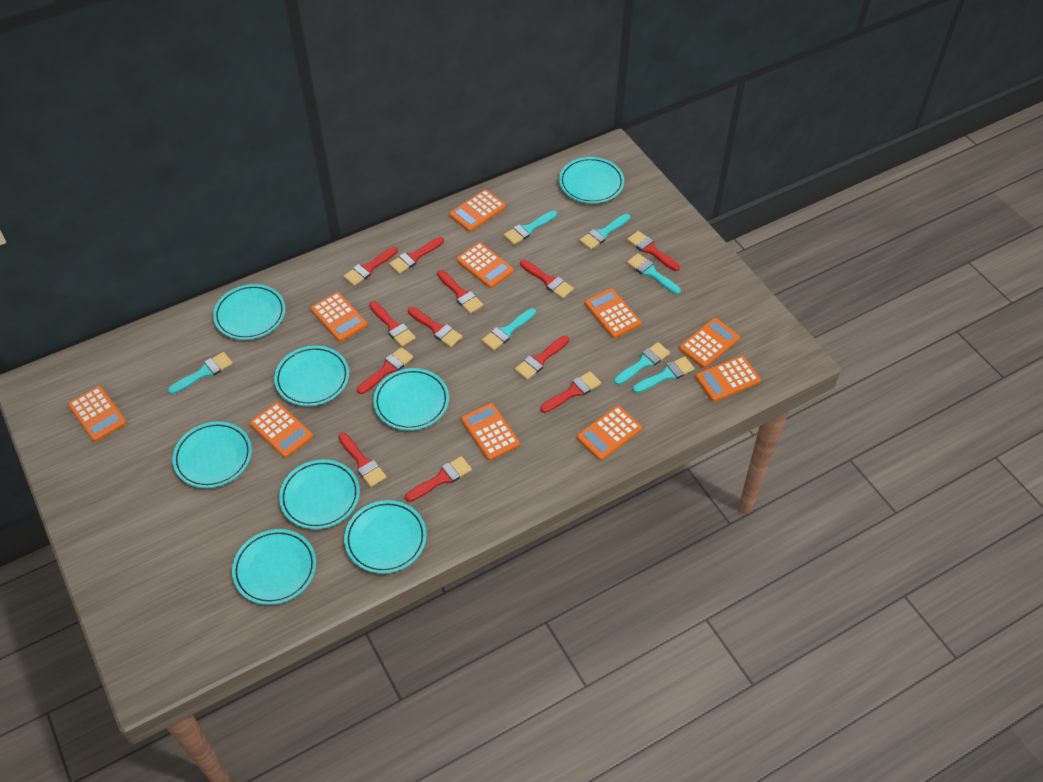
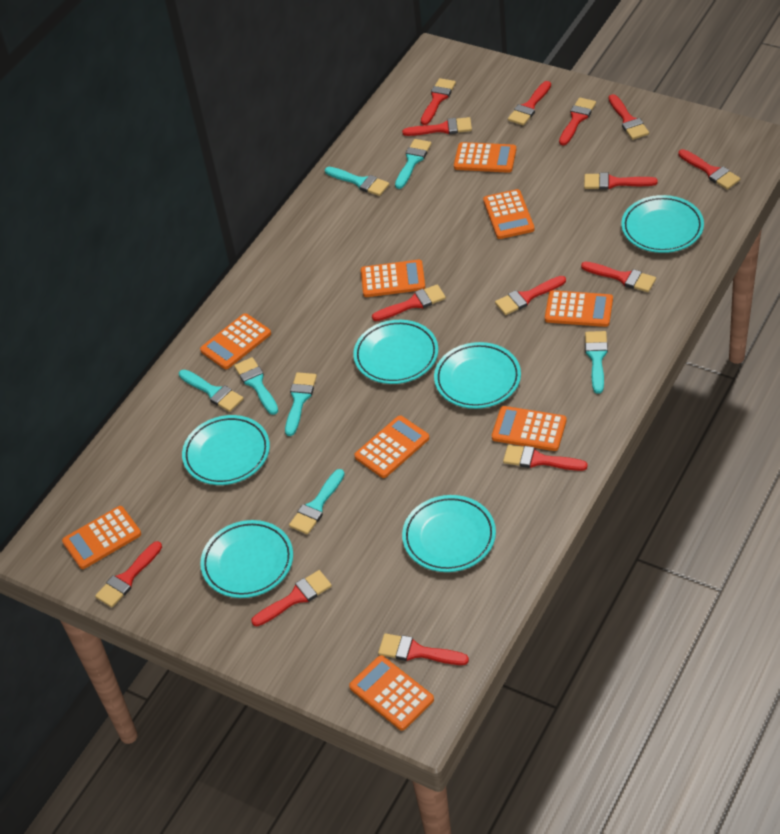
orange calculator: 10 -> 9
red brush: 12 -> 14
turquoise plate: 8 -> 6

